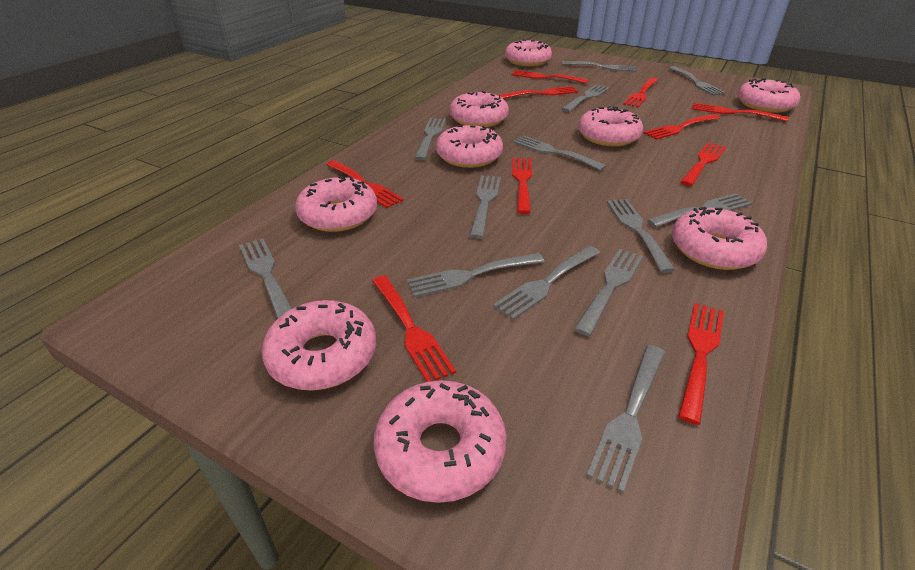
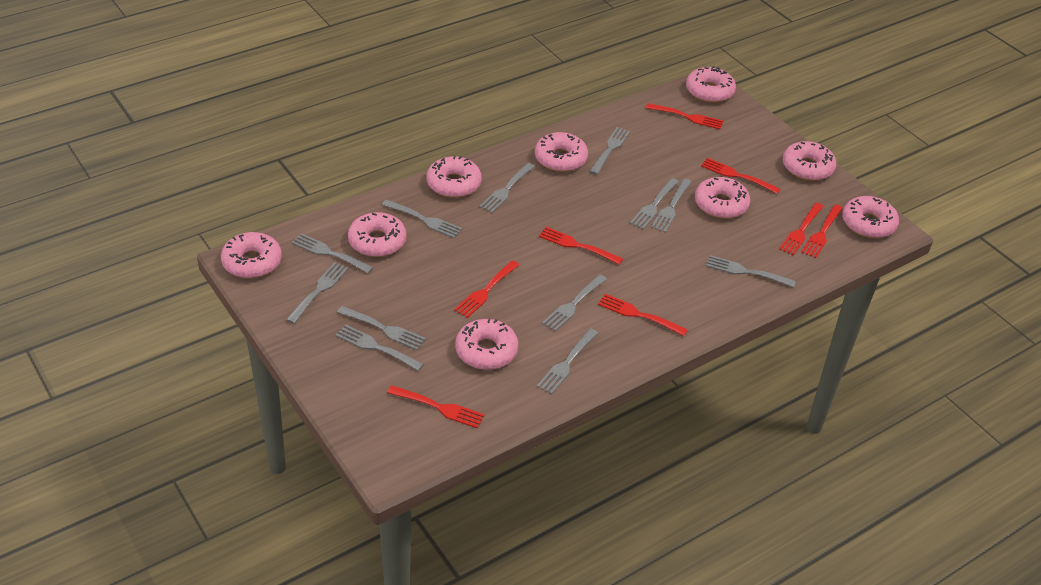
grey fork: 13 -> 12
red fork: 10 -> 8

